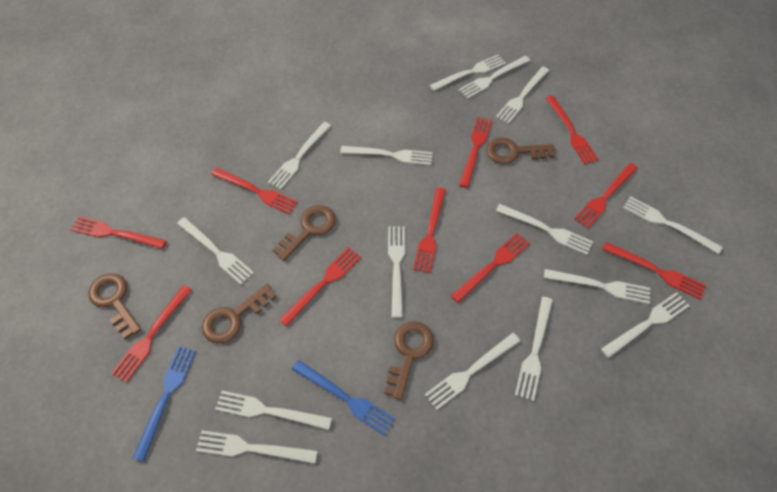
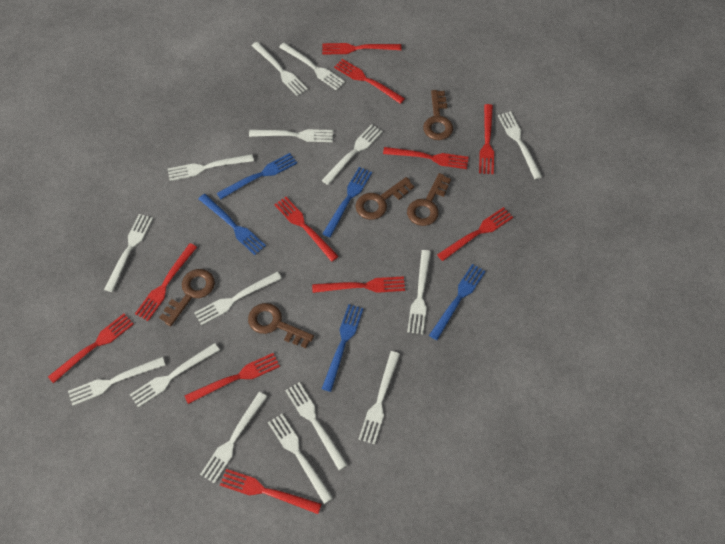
blue fork: 2 -> 5
red fork: 10 -> 11

